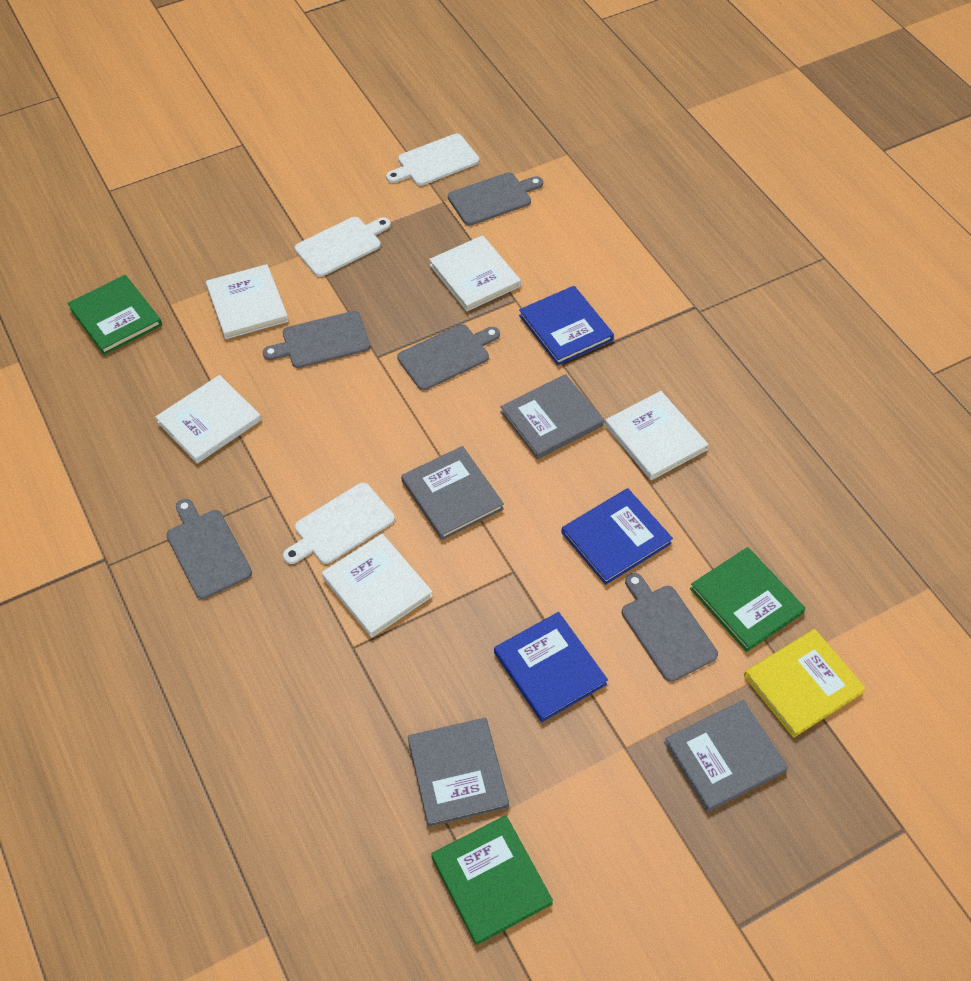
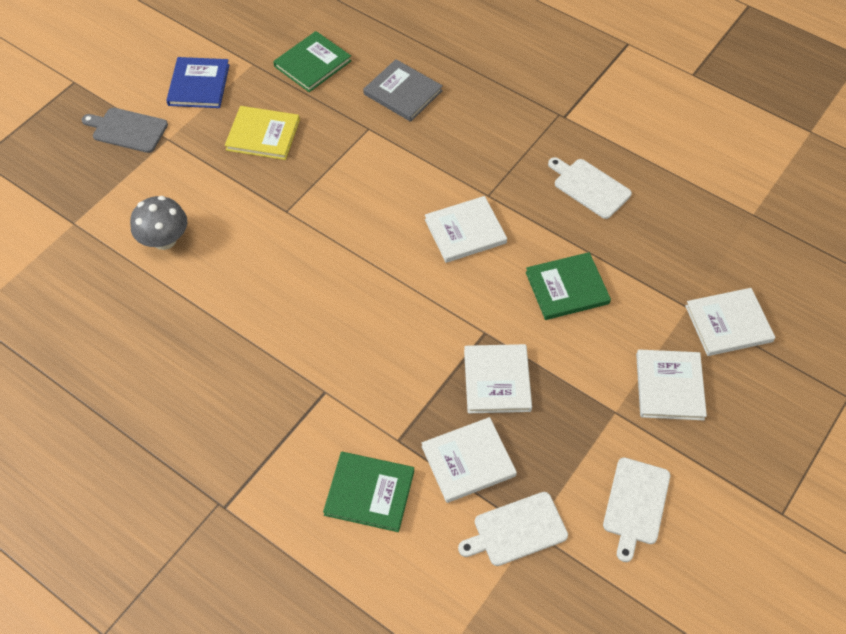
blue book: 3 -> 1
grey book: 4 -> 1
grey cutting board: 5 -> 1
grey mushroom: 0 -> 1

